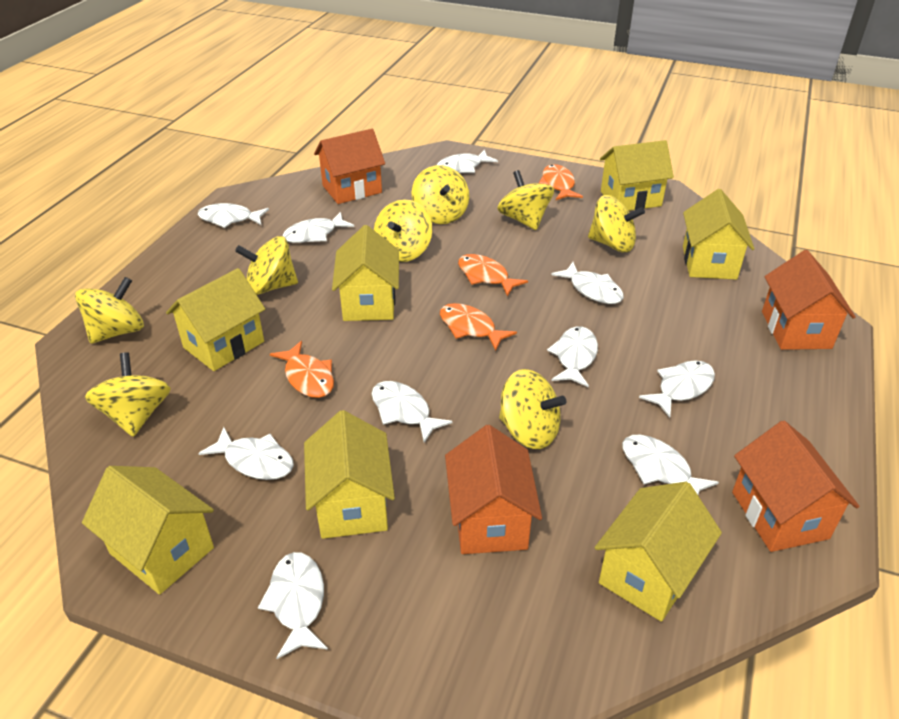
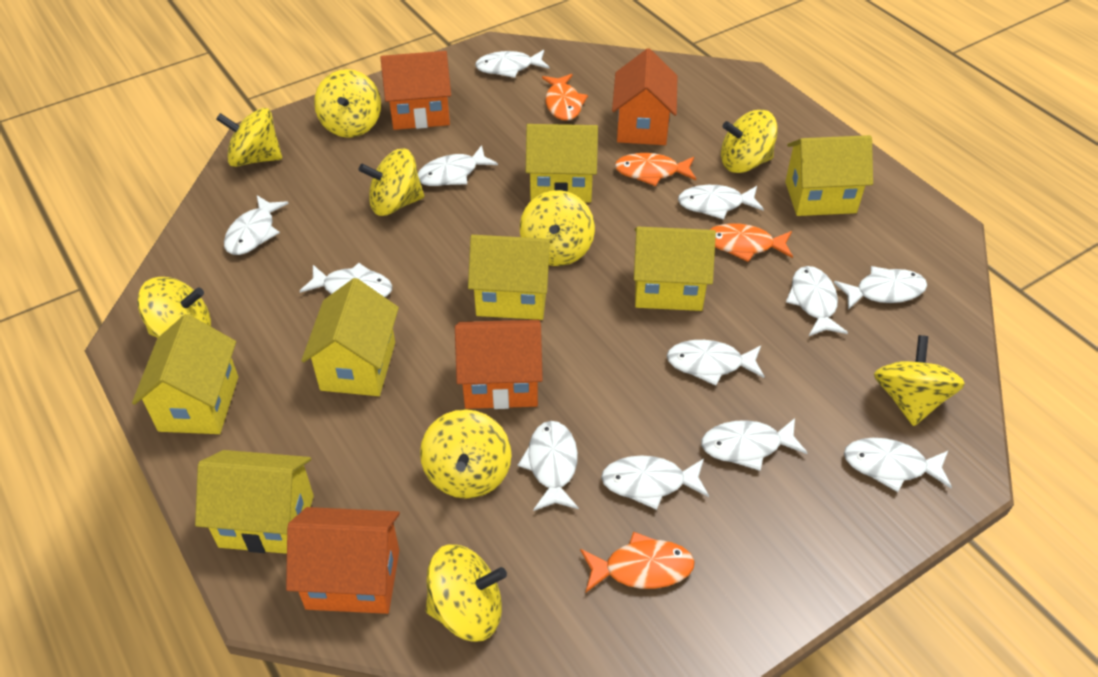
white fish: 10 -> 12
yellow spinning top: 8 -> 9

